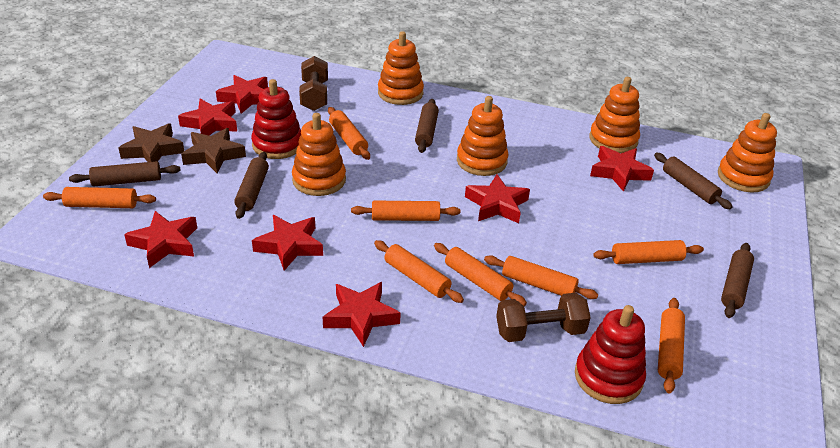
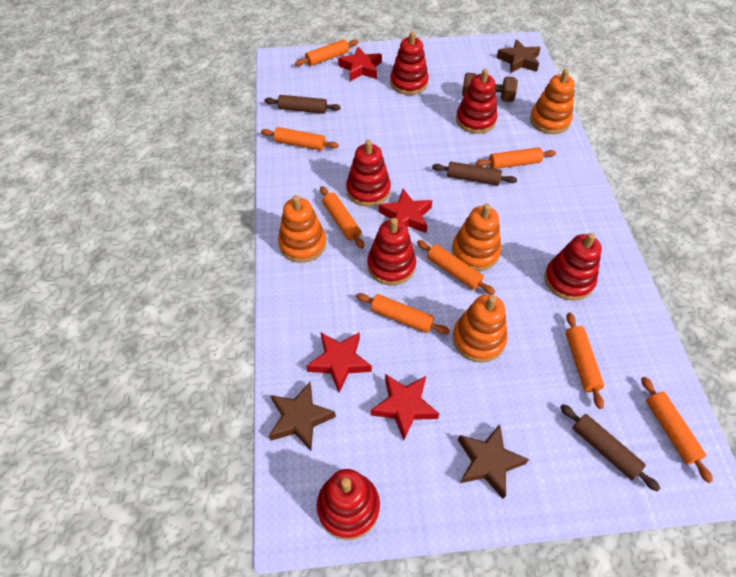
brown dumbbell: 2 -> 1
brown rolling pin: 5 -> 3
brown star: 2 -> 3
orange stacking toy: 5 -> 4
red stacking toy: 2 -> 6
red star: 7 -> 4

